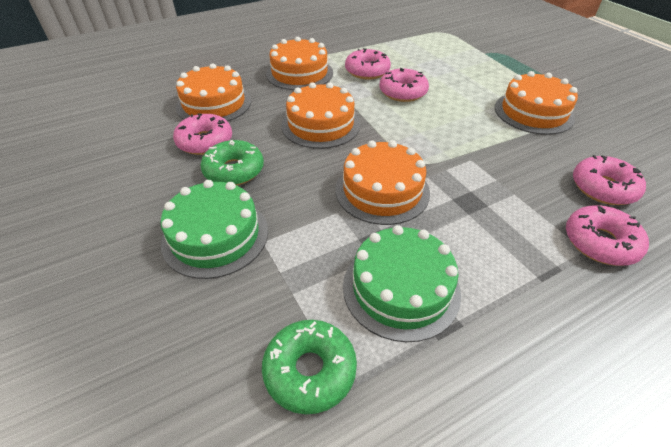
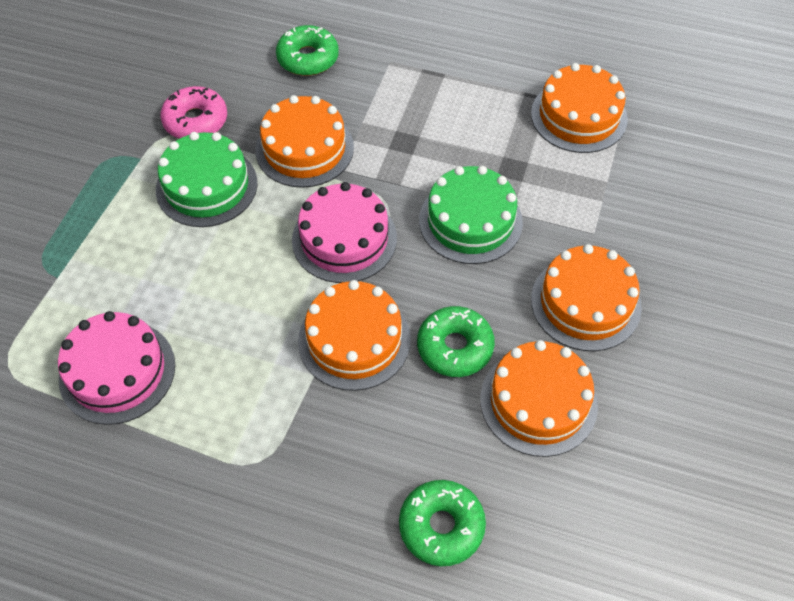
green donut: 2 -> 3
pink cake: 0 -> 2
pink donut: 5 -> 1

